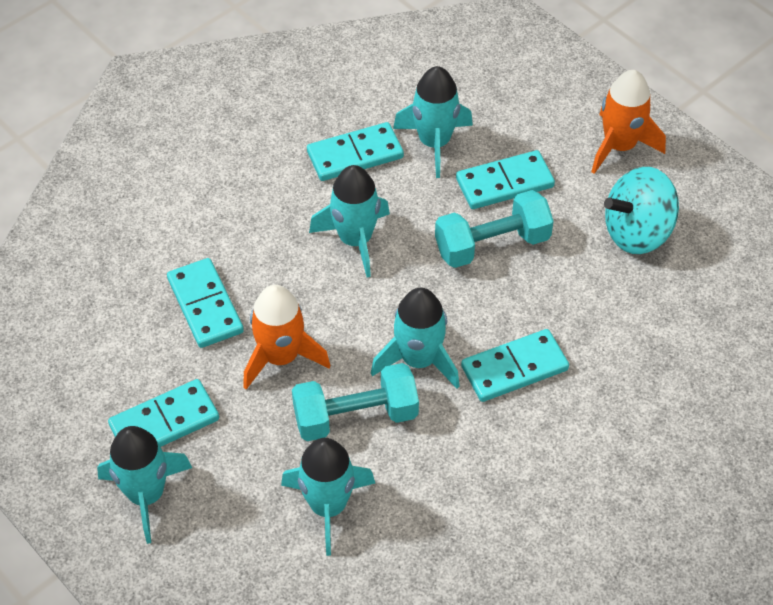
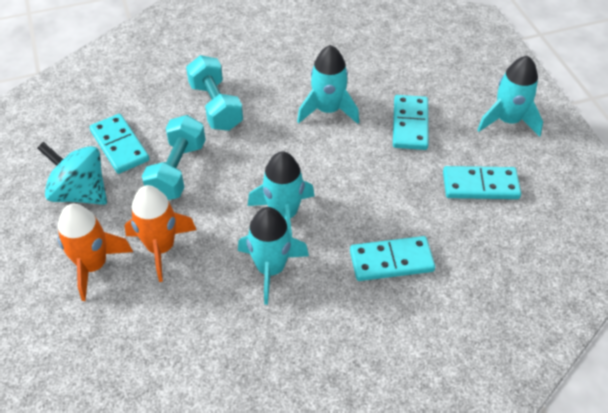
turquoise domino: 5 -> 4
turquoise rocket: 5 -> 4

